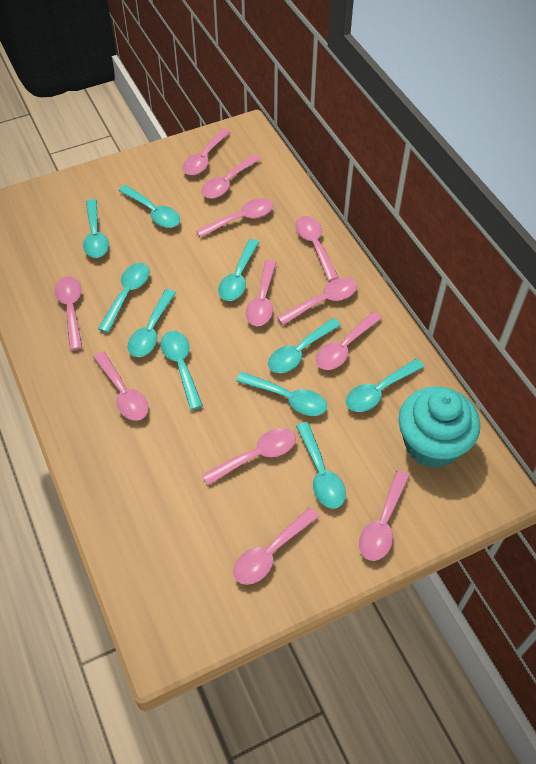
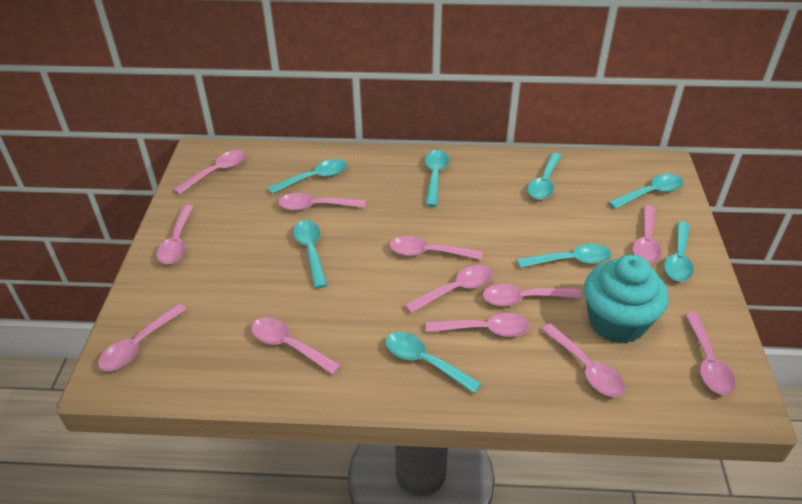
turquoise spoon: 10 -> 8

